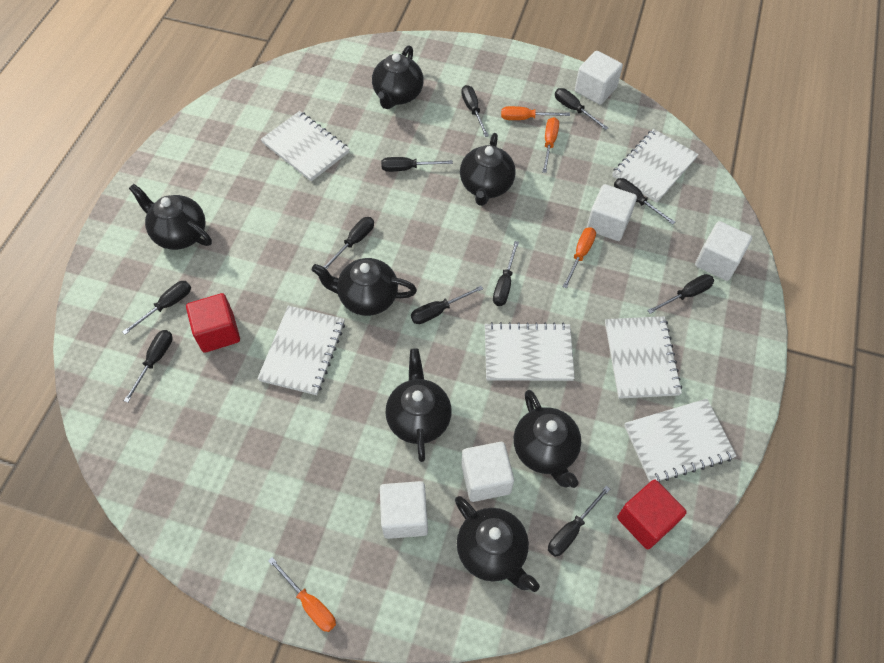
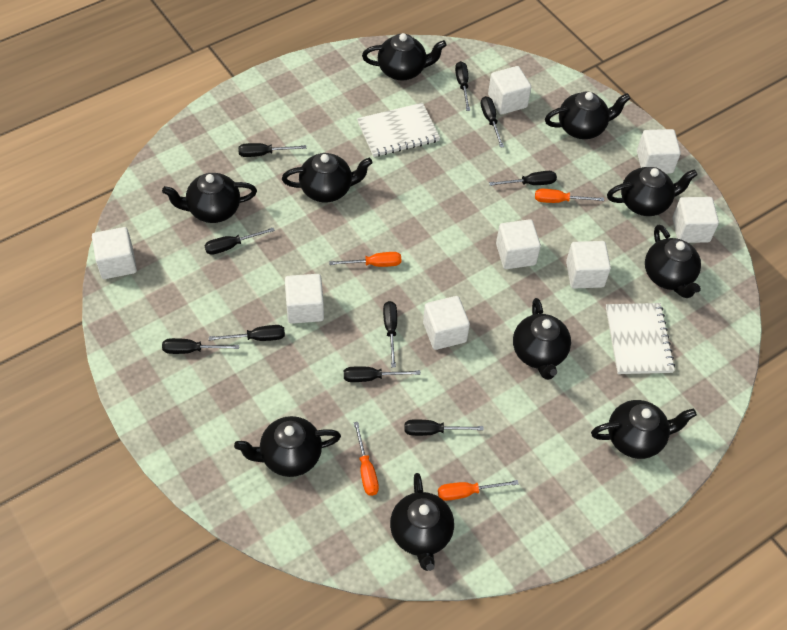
black screwdriver: 11 -> 10
black teapot: 7 -> 10
red cube: 2 -> 0
white cube: 5 -> 8
white notebook: 6 -> 2

